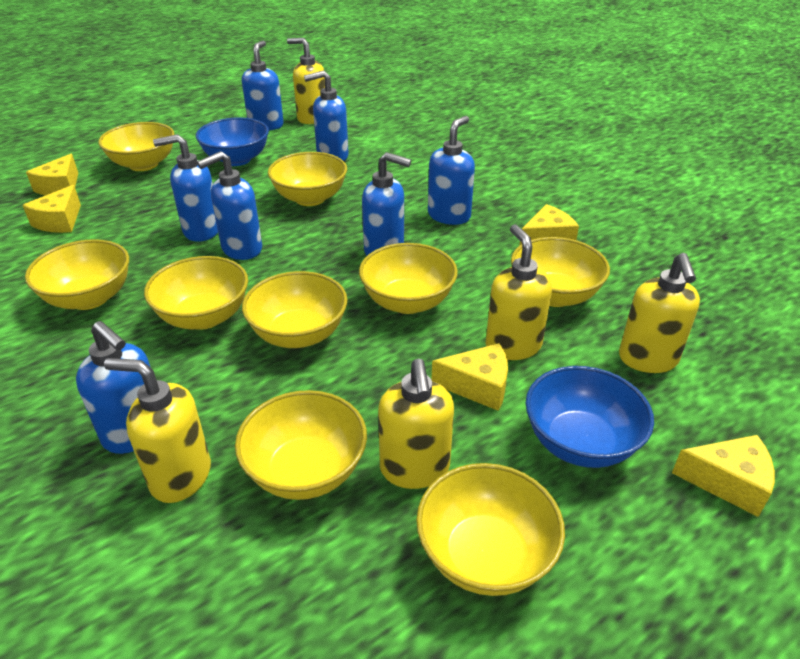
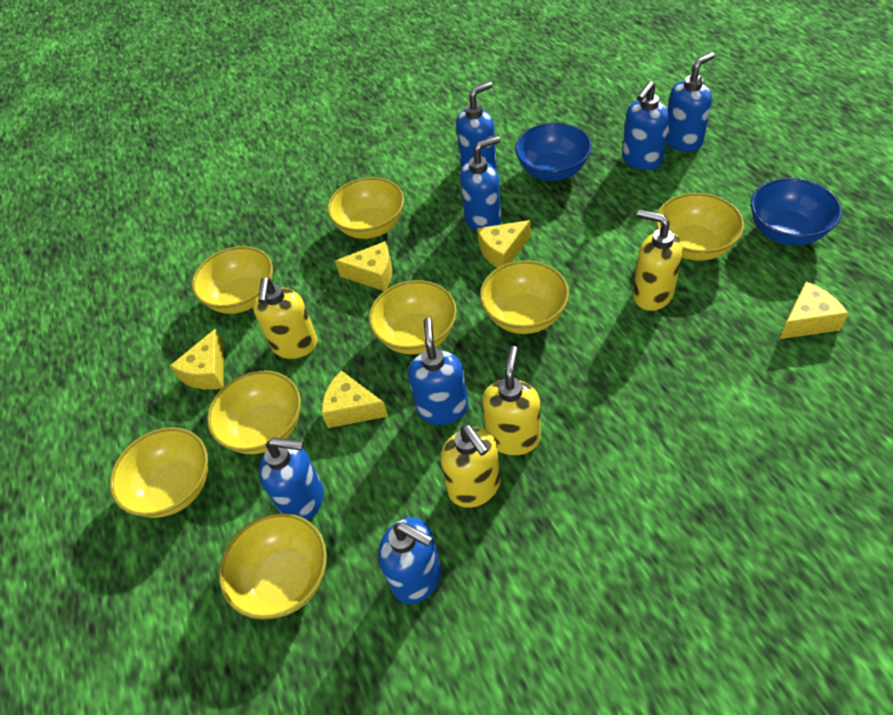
yellow bowl: 9 -> 8
yellow soap dispenser: 5 -> 4

